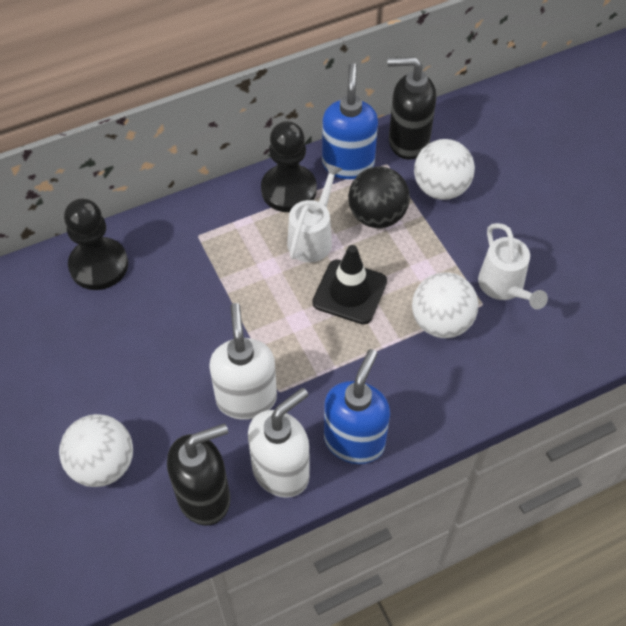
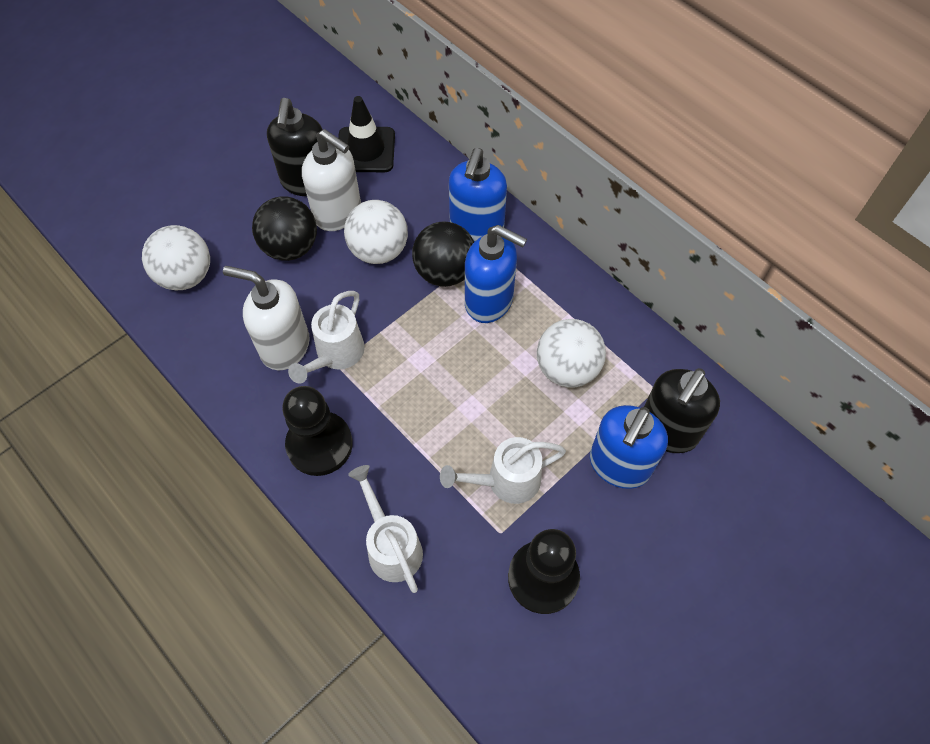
black ball: 1 -> 2
blue soap dispenser: 2 -> 3
white watering can: 2 -> 3

